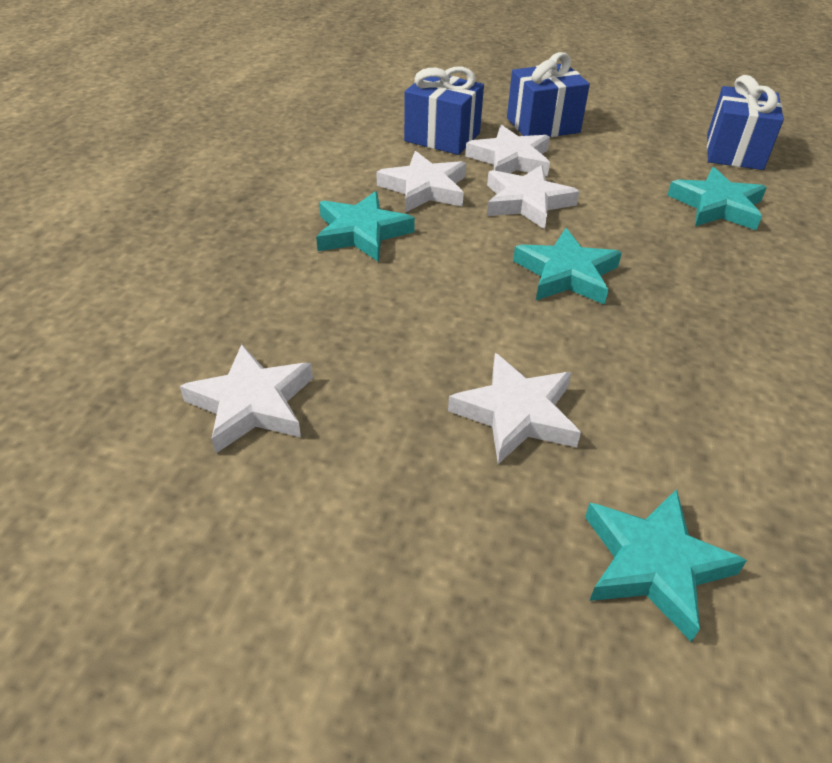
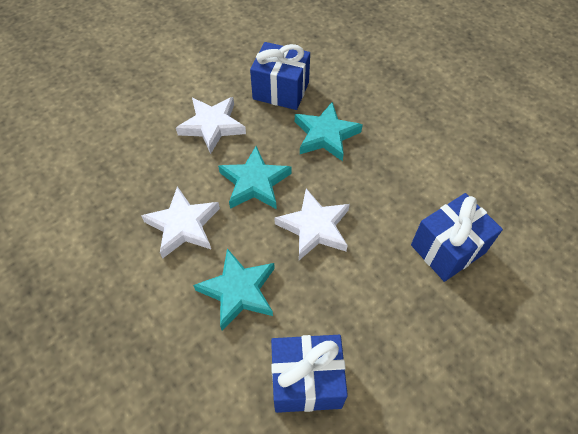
turquoise star: 4 -> 3
white star: 5 -> 3

